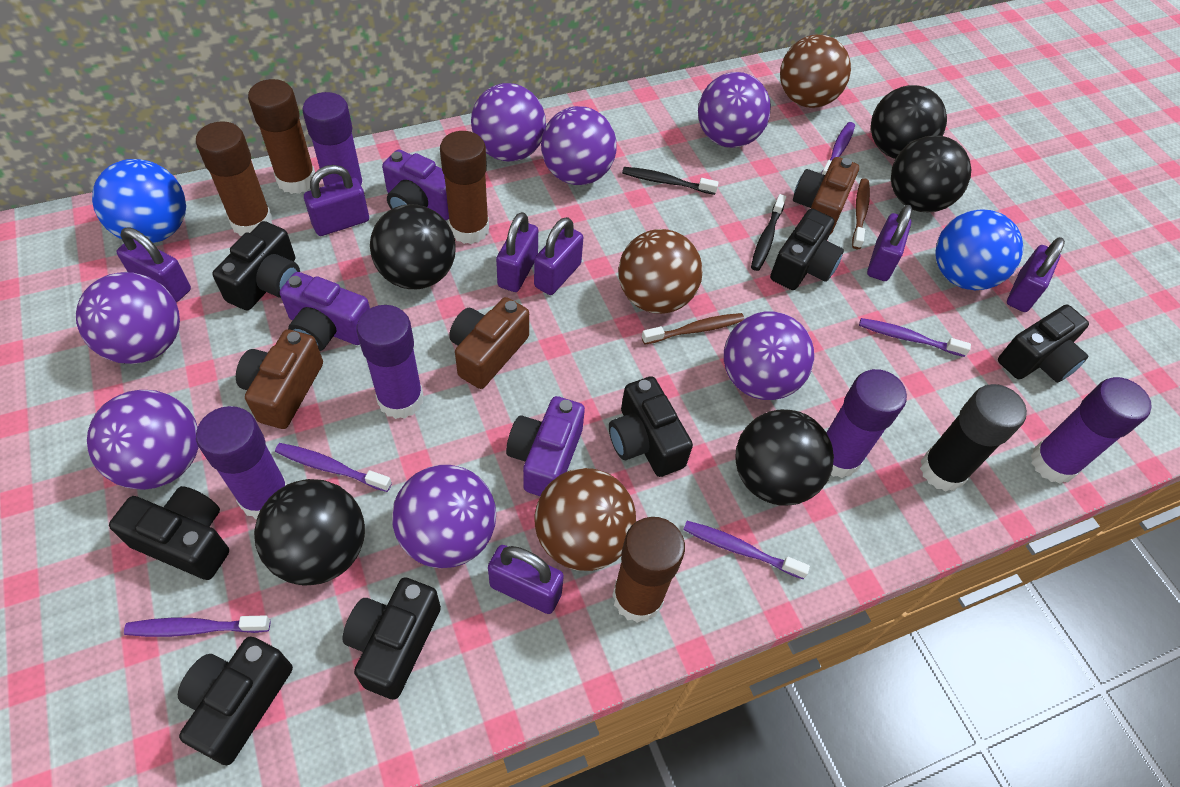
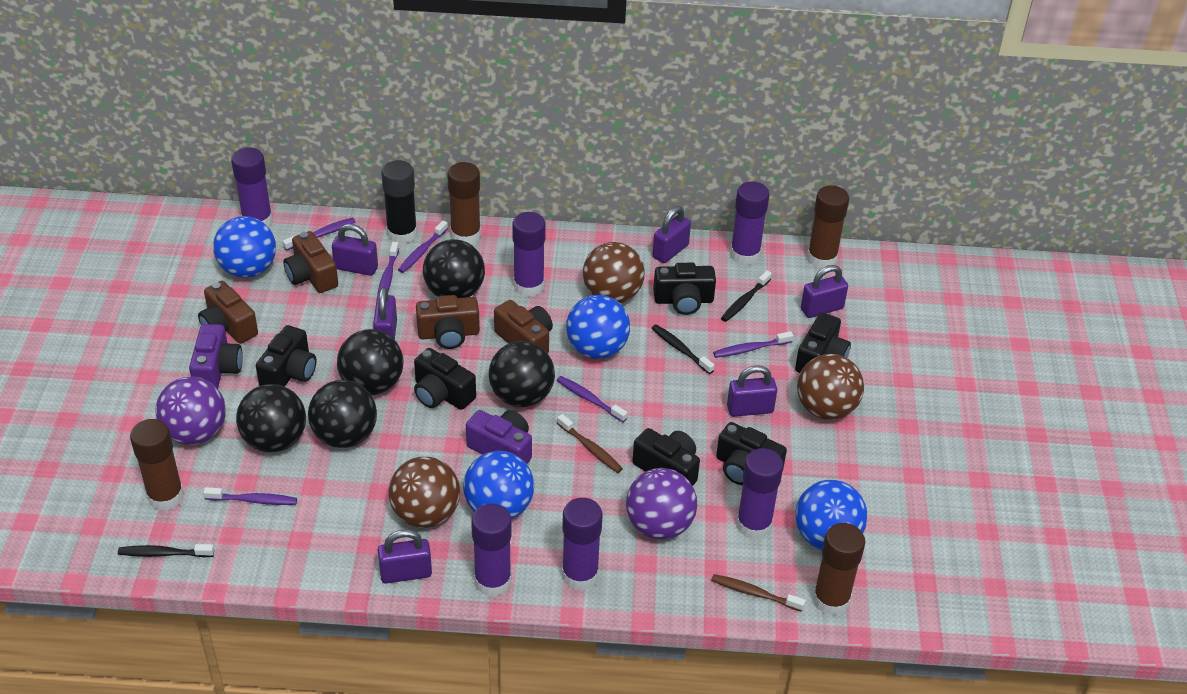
black camera: 7 -> 6
black toothbrush: 2 -> 3
blue ball: 2 -> 4
brown camera: 3 -> 4
purple ball: 7 -> 2
purple camera: 3 -> 2
purple glue stick: 5 -> 6
purple padlock: 7 -> 6
purple toothbrush: 5 -> 6

